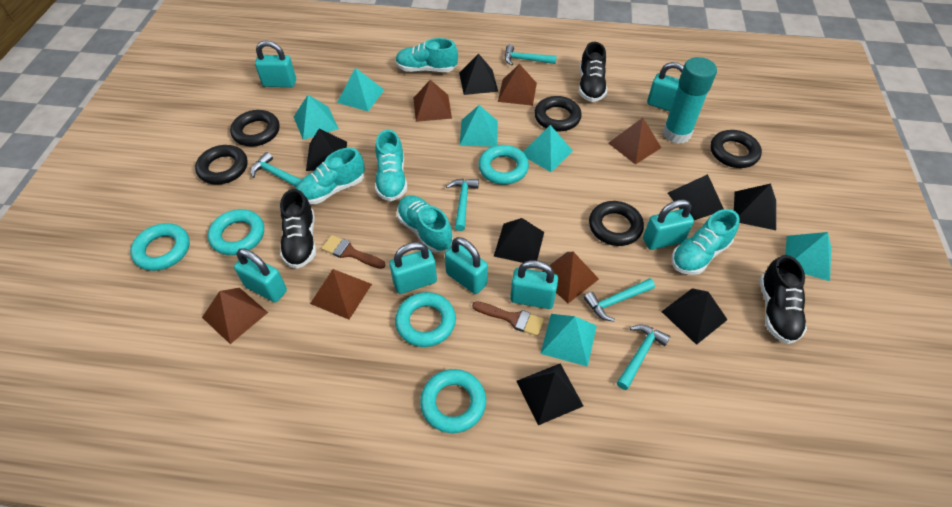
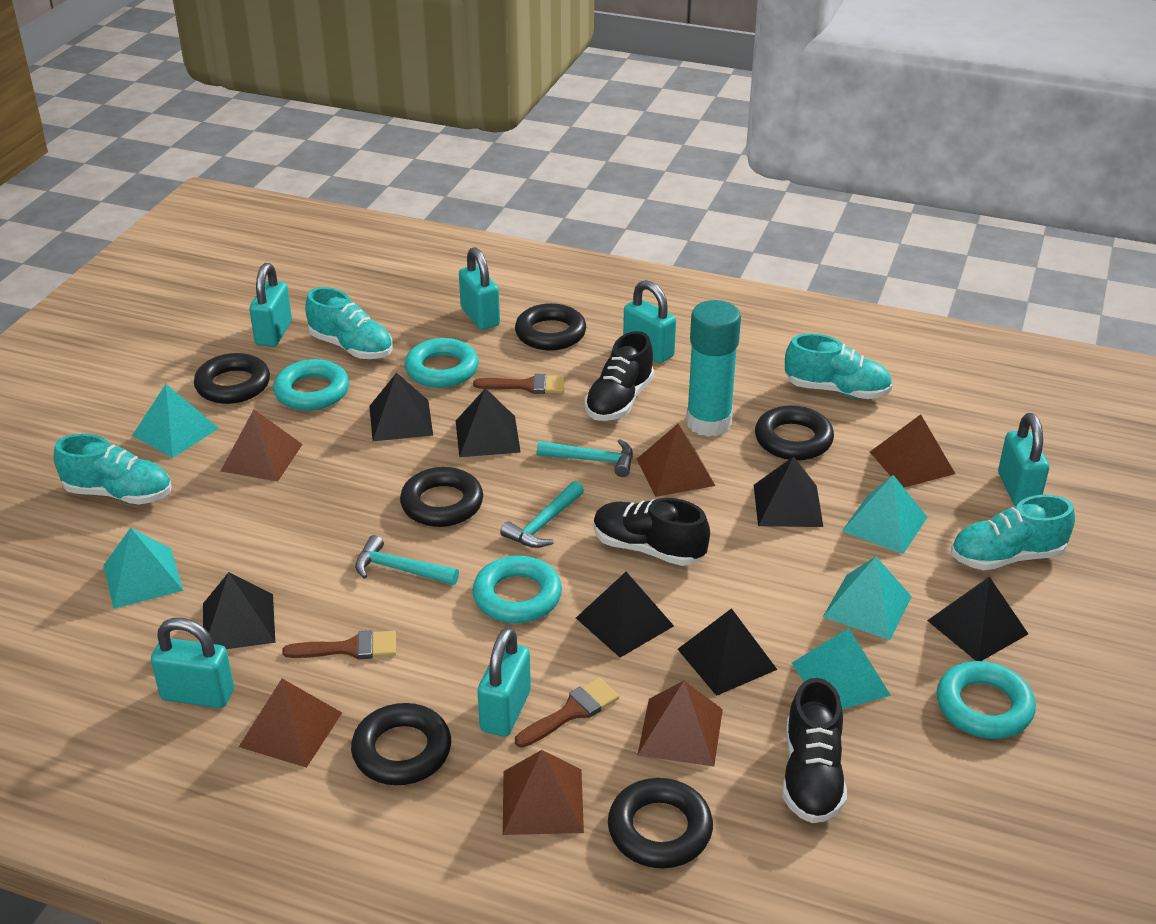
black ring: 5 -> 6
brown brush: 2 -> 3
turquoise hammer: 5 -> 3
turquoise padlock: 7 -> 6
turquoise pyramid: 6 -> 5
turquoise ring: 5 -> 4
turquoise shoe: 5 -> 4

